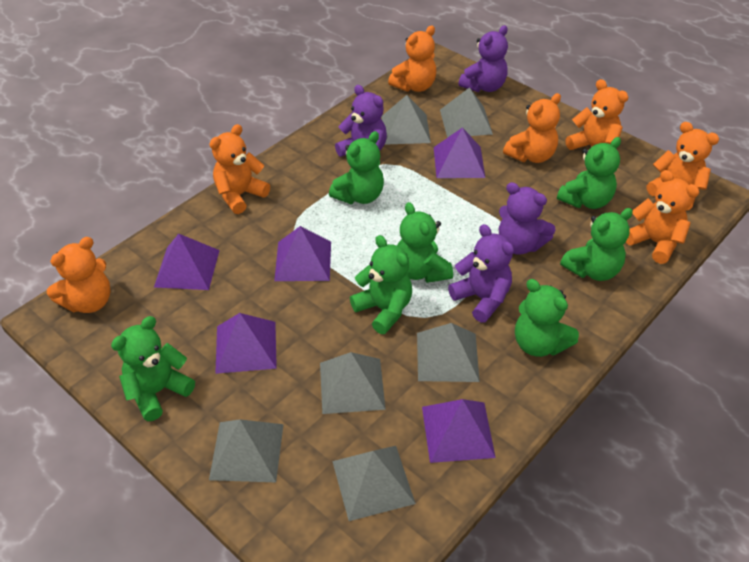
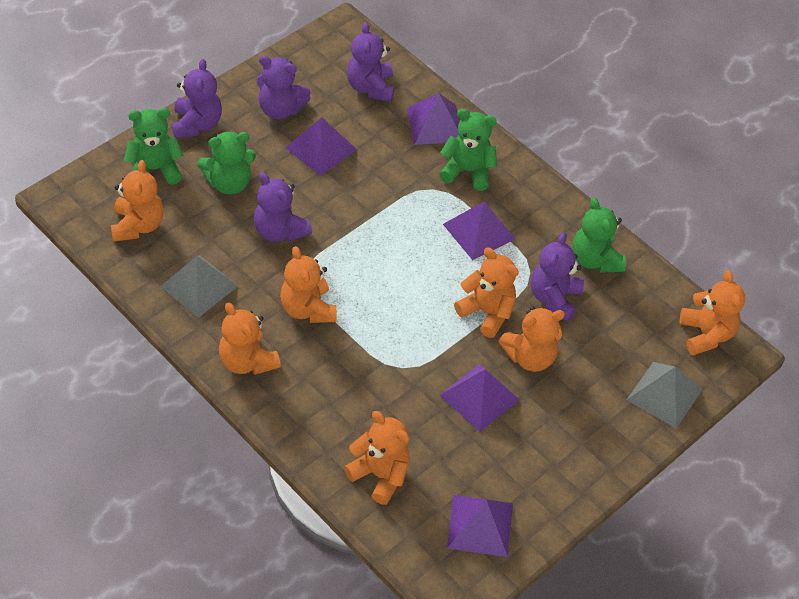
green teddy bear: 7 -> 4
grey pyramid: 6 -> 2
purple teddy bear: 4 -> 5

